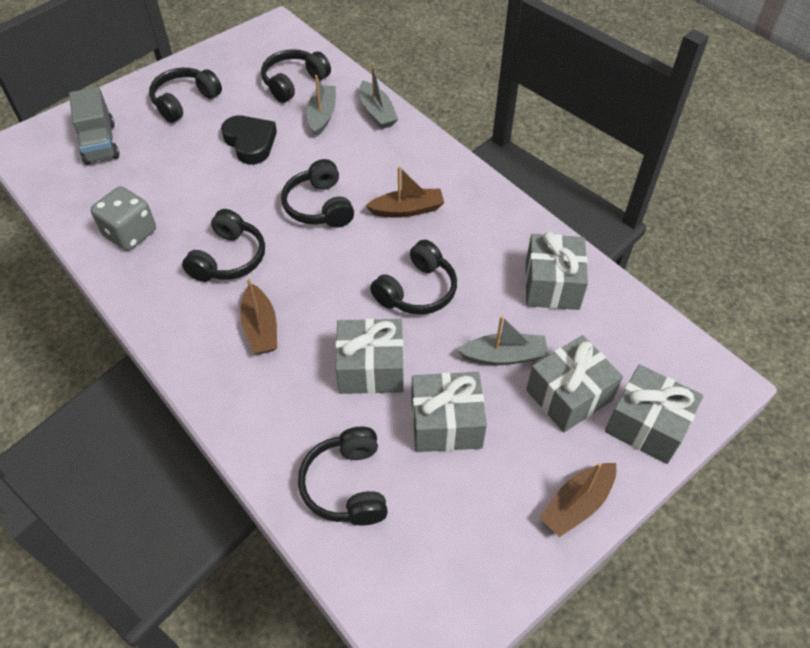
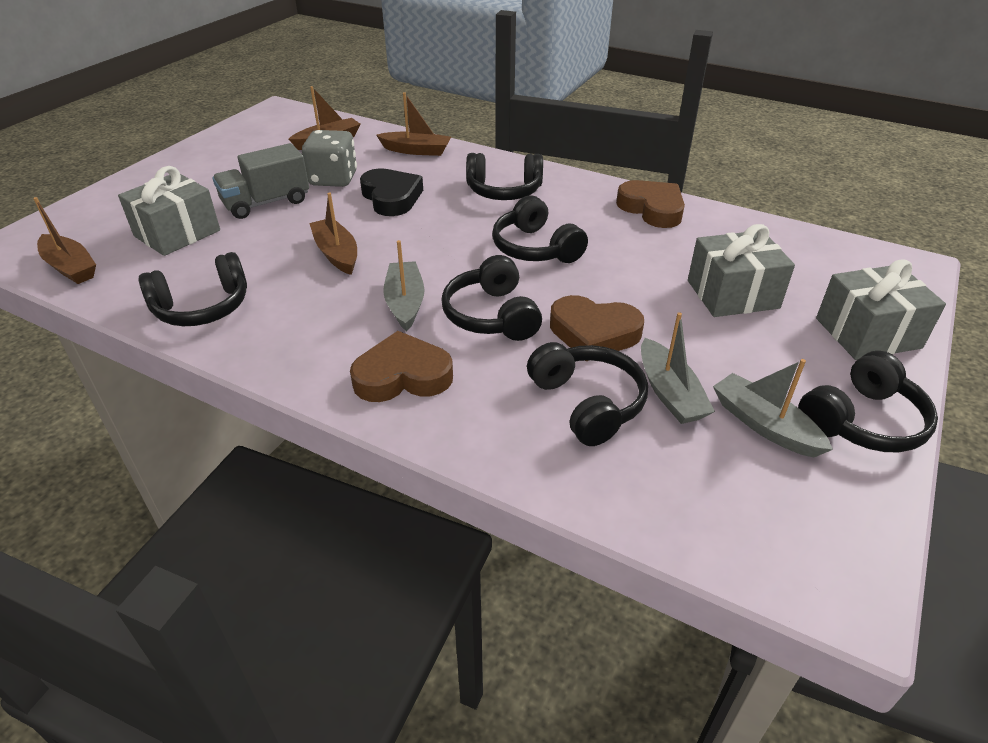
brown boat: 3 -> 4
brown heart: 0 -> 3
grey gift: 5 -> 3

